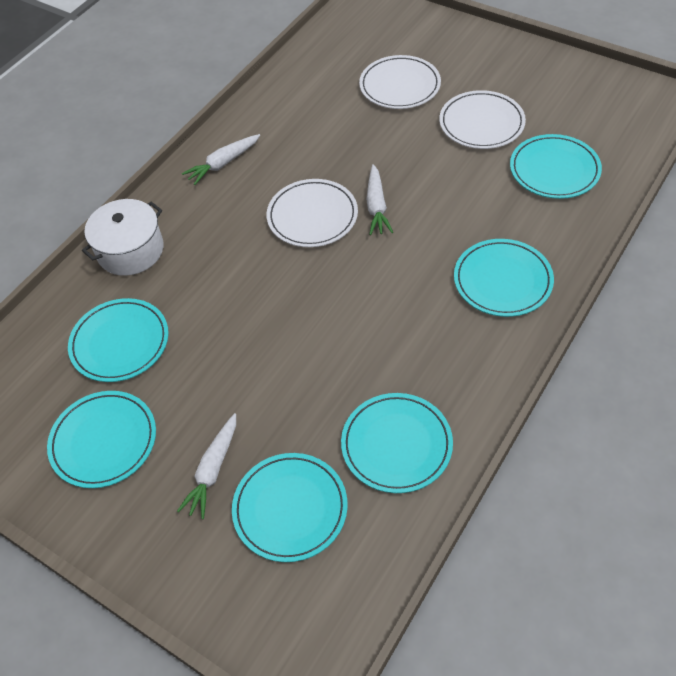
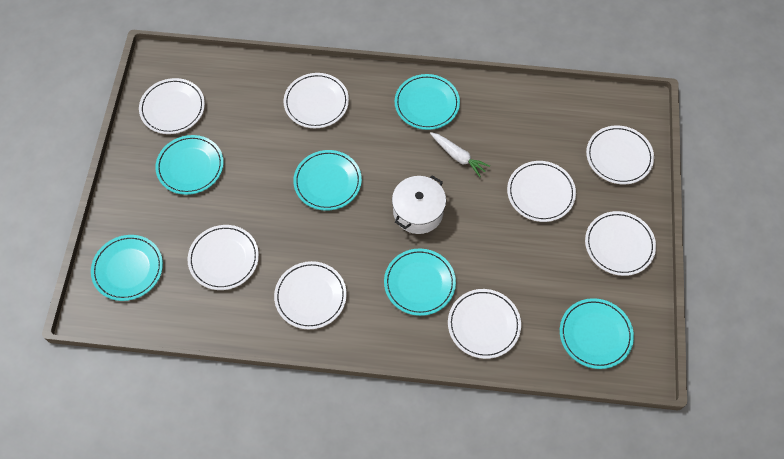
white carrot: 3 -> 1
white plate: 3 -> 8

